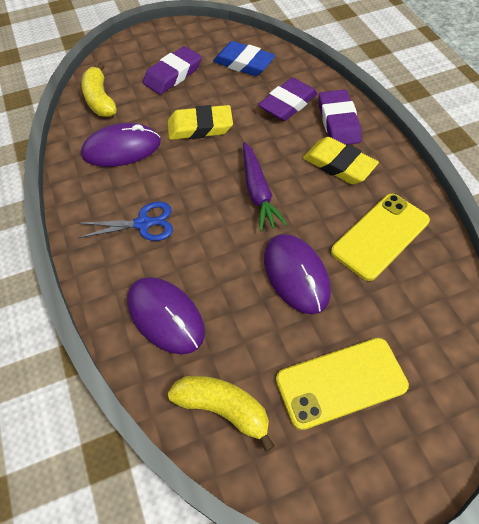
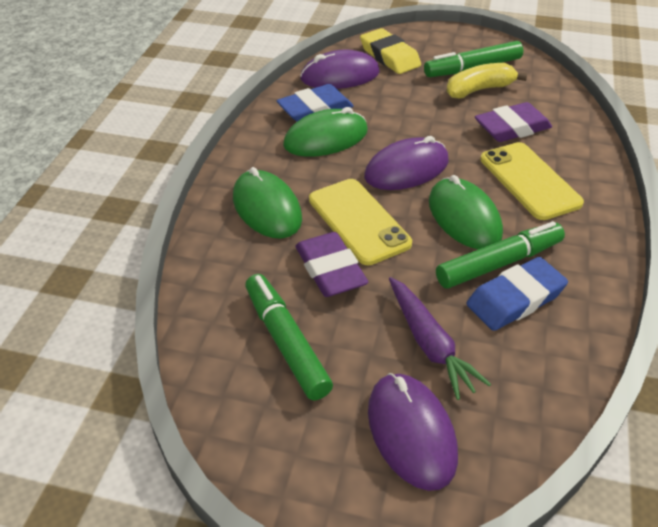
blue eraser: 1 -> 2
blue scissors: 1 -> 0
green marker: 0 -> 3
green mouse: 0 -> 3
purple eraser: 3 -> 2
yellow banana: 2 -> 1
yellow eraser: 2 -> 1

